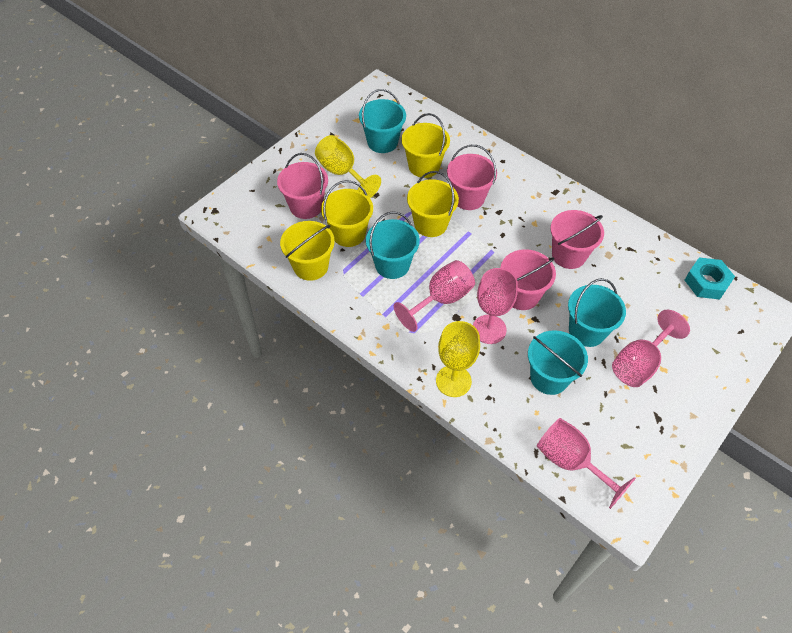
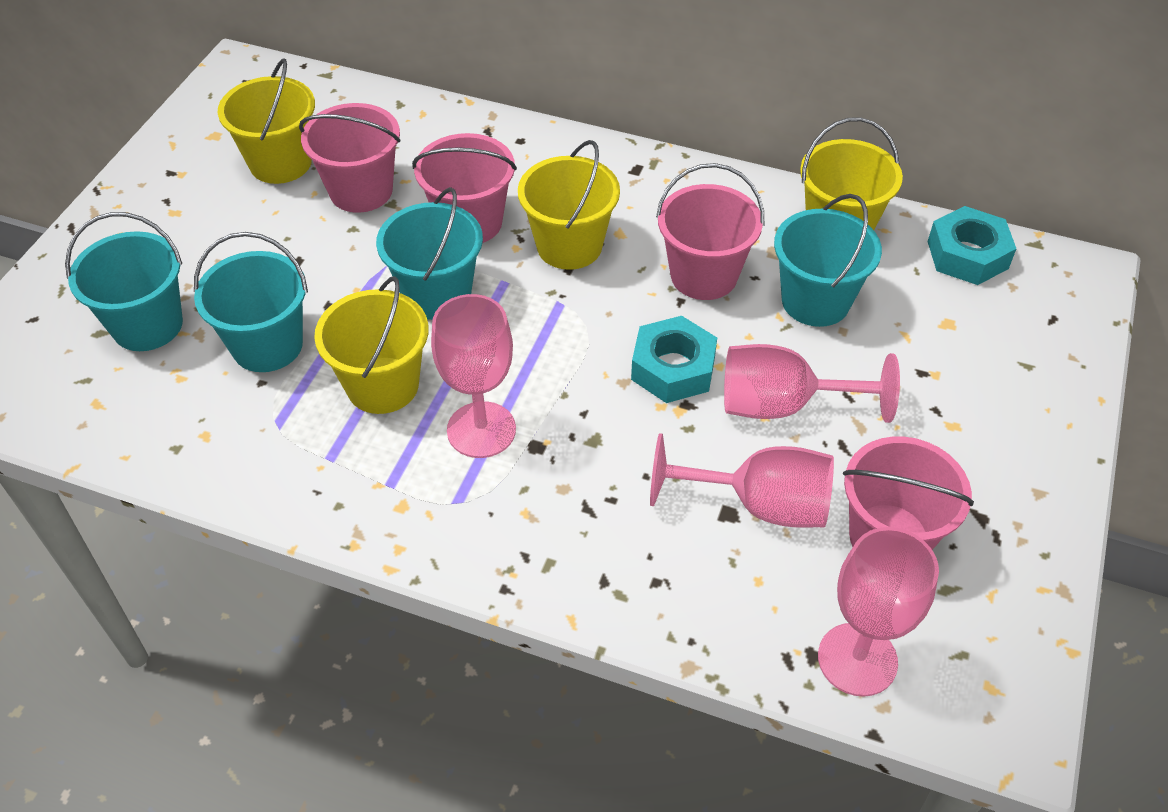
turquoise nut: 1 -> 2
yellow goblet: 2 -> 0

